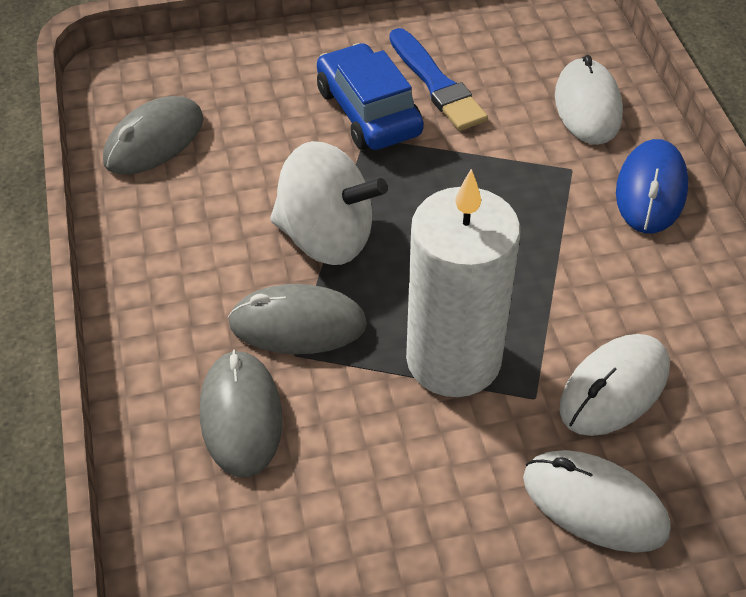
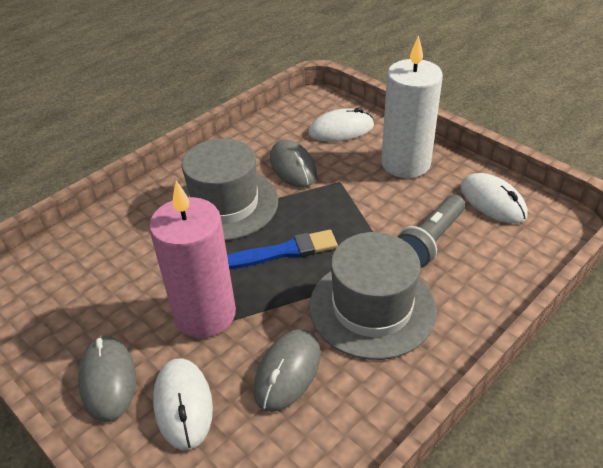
blue car: 1 -> 0
blue mouse: 1 -> 0
grey flashlight: 0 -> 1
grey hat: 0 -> 2
pink candle: 0 -> 1
white spinning top: 1 -> 0

